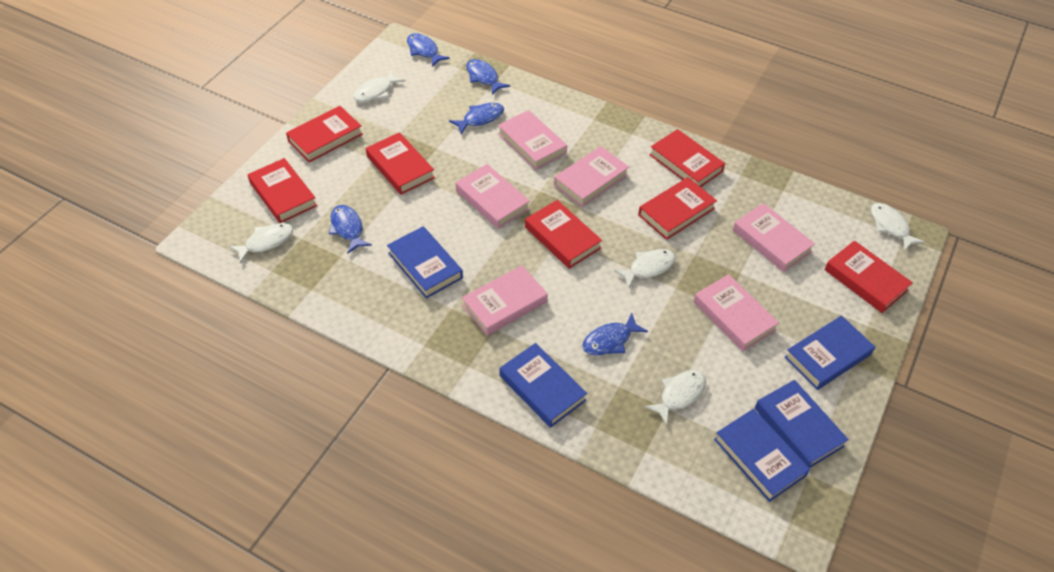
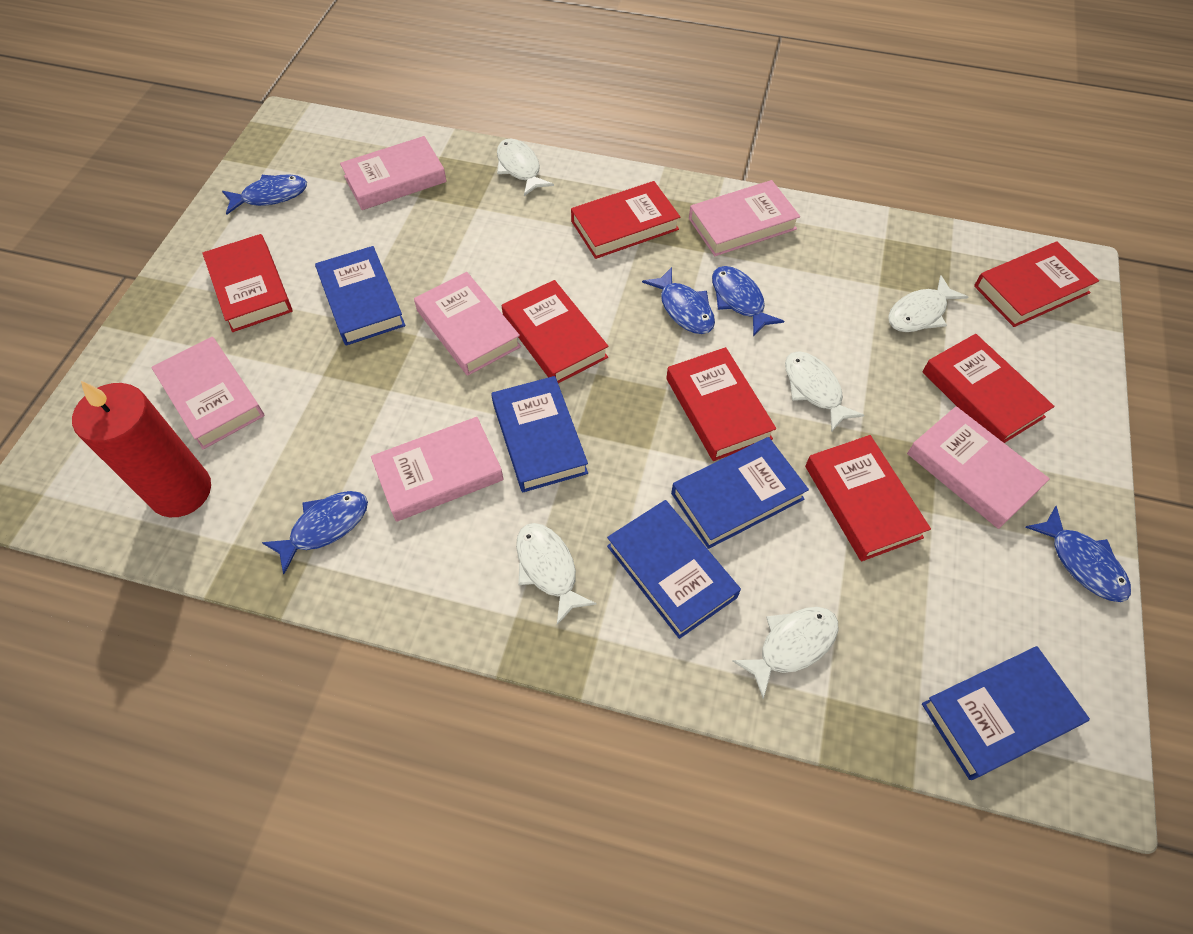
red candle: 0 -> 1

